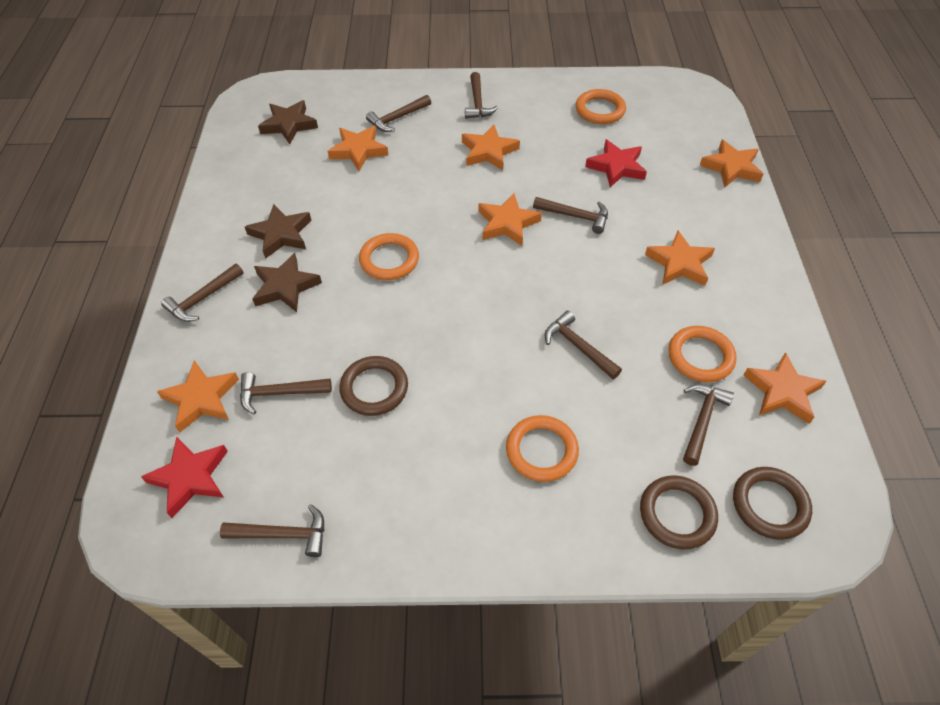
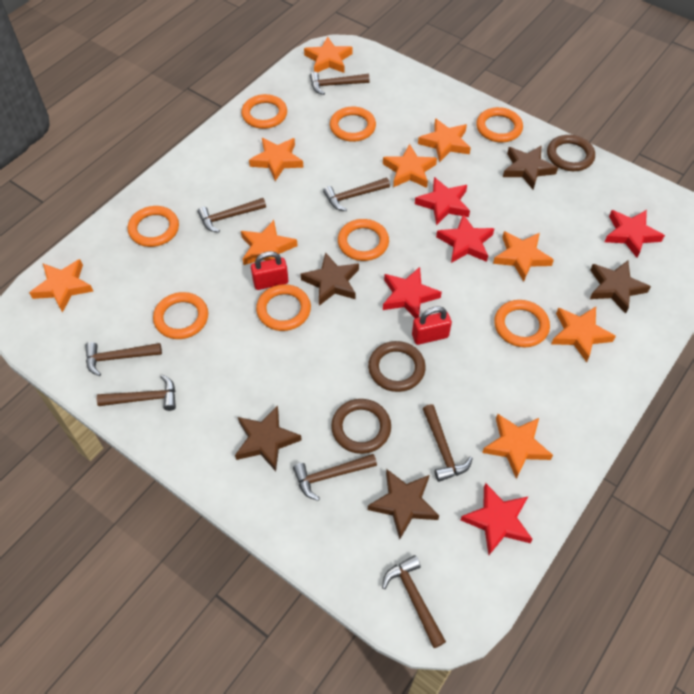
brown star: 3 -> 5
orange ring: 4 -> 8
orange star: 7 -> 9
red padlock: 0 -> 2
red star: 2 -> 5

